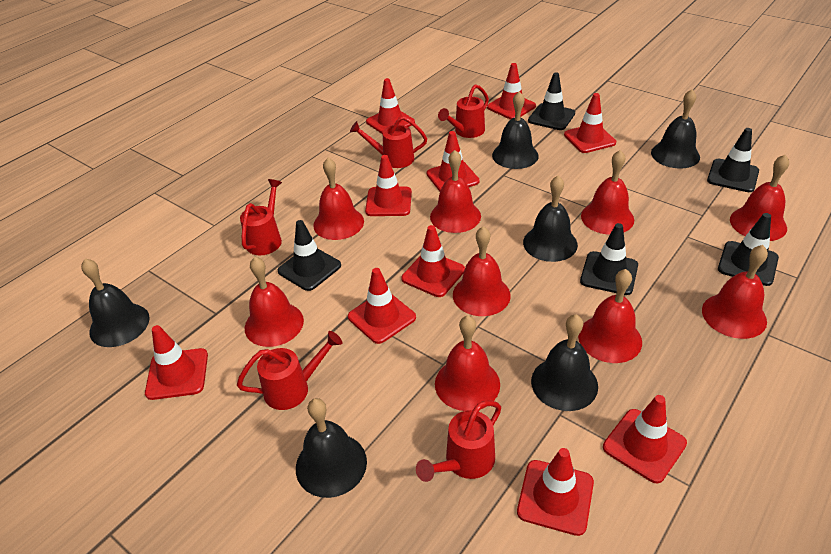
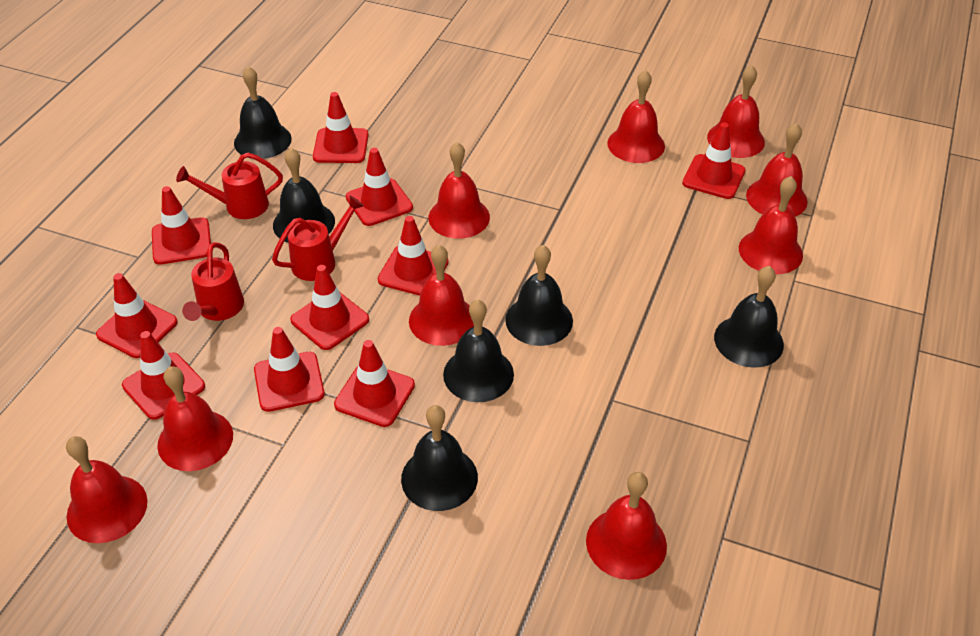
black traffic cone: 5 -> 0
red watering can: 5 -> 3

